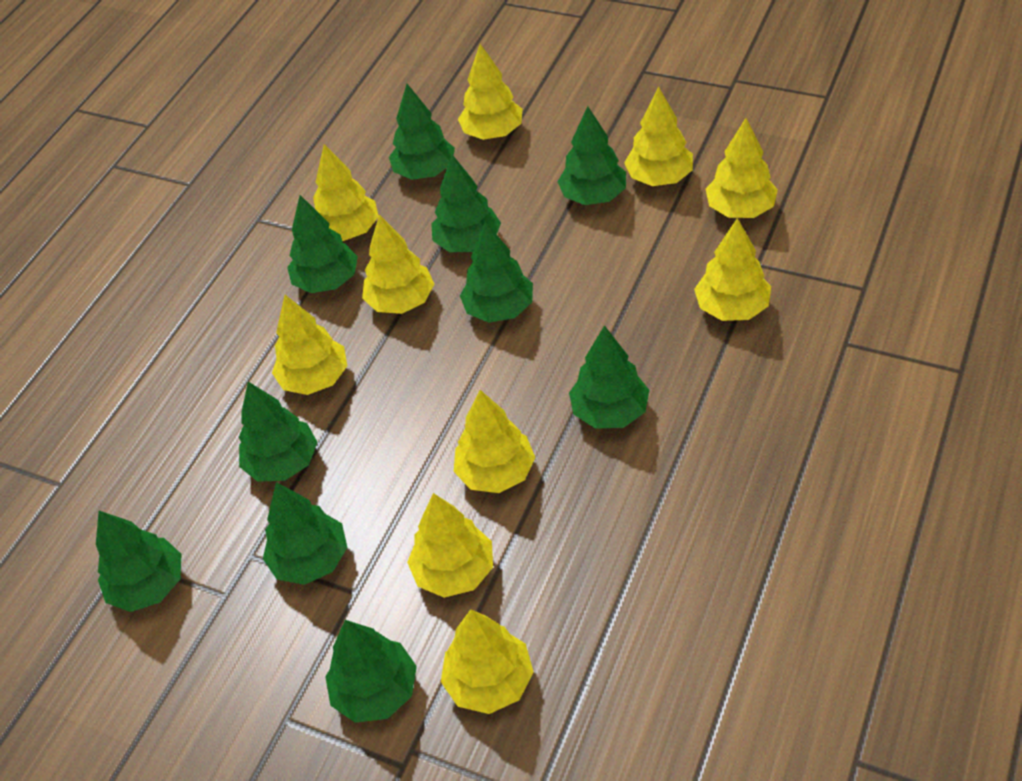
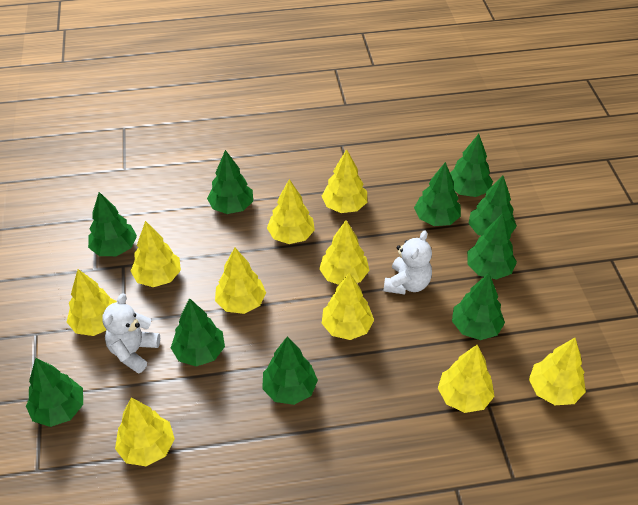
white teddy bear: 0 -> 2

